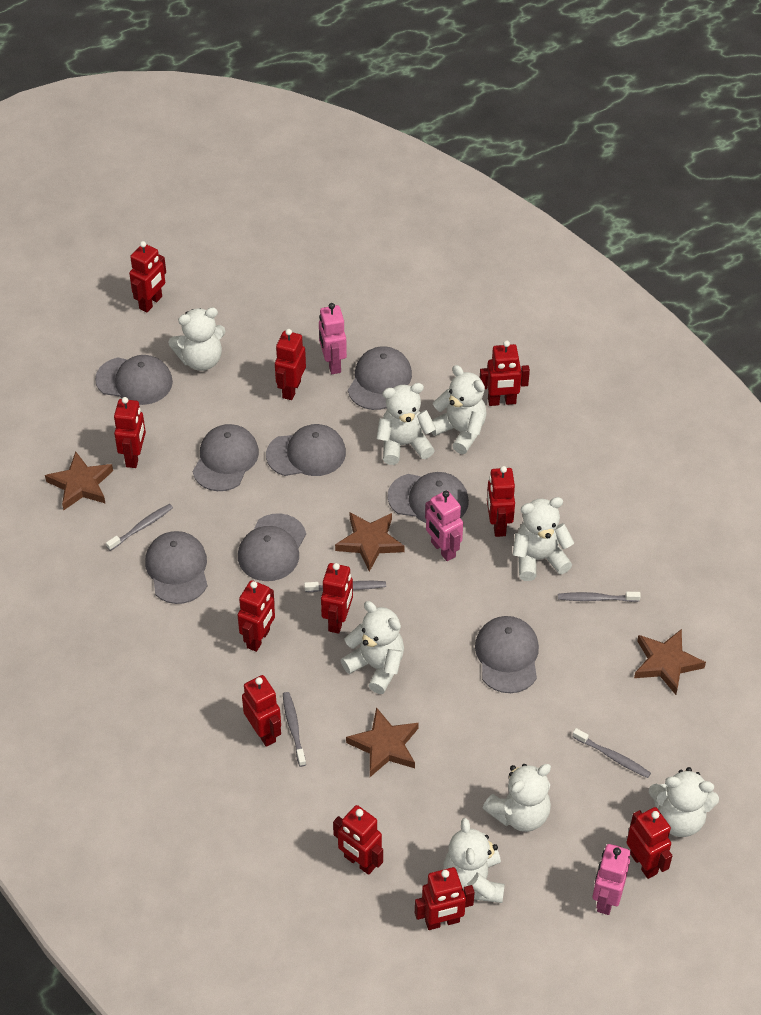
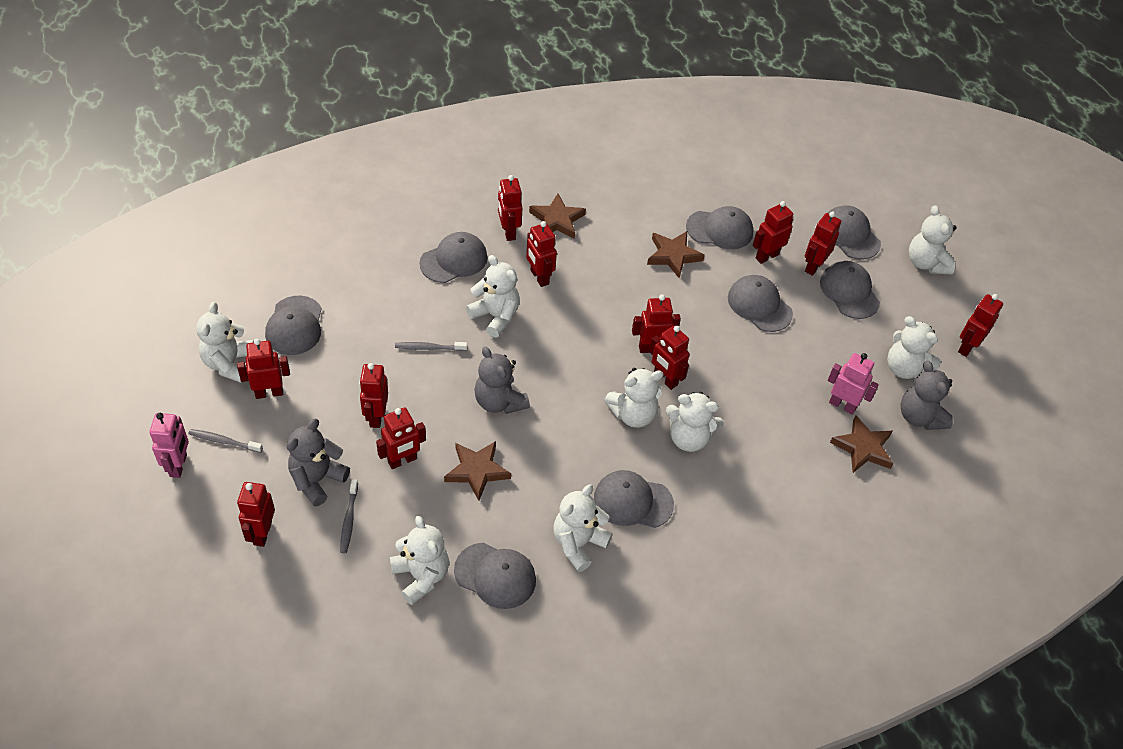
grey teddy bear: 0 -> 3
grey toothbrush: 5 -> 3
pink robot: 3 -> 2

